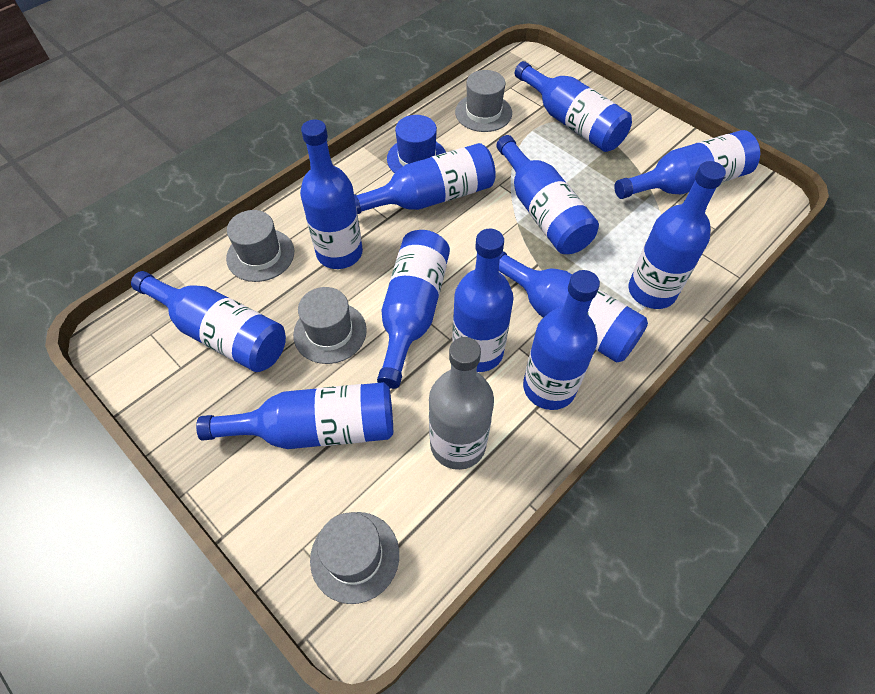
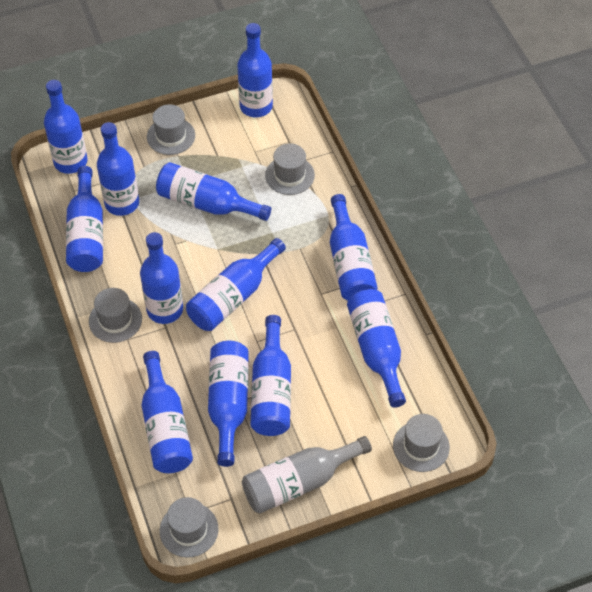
blue hat: 1 -> 0
grey hat: 4 -> 5

